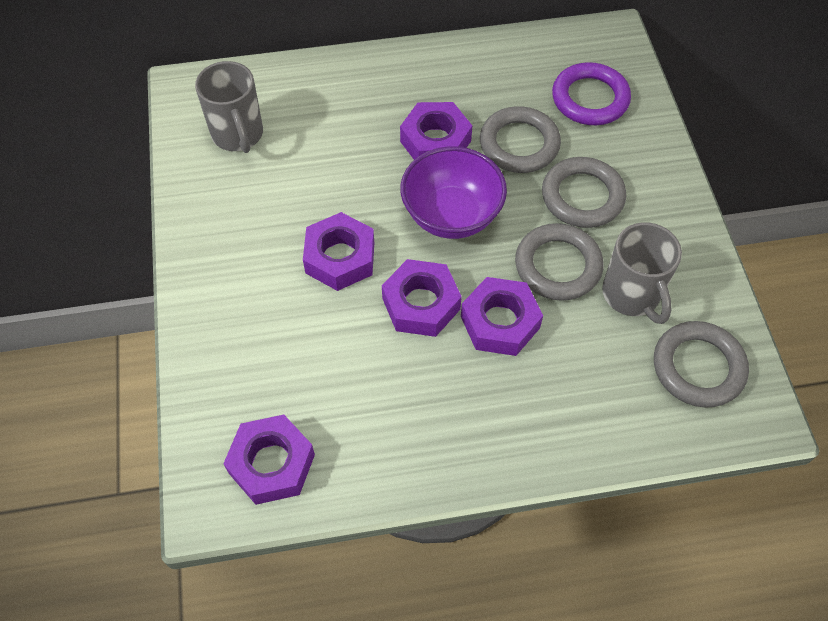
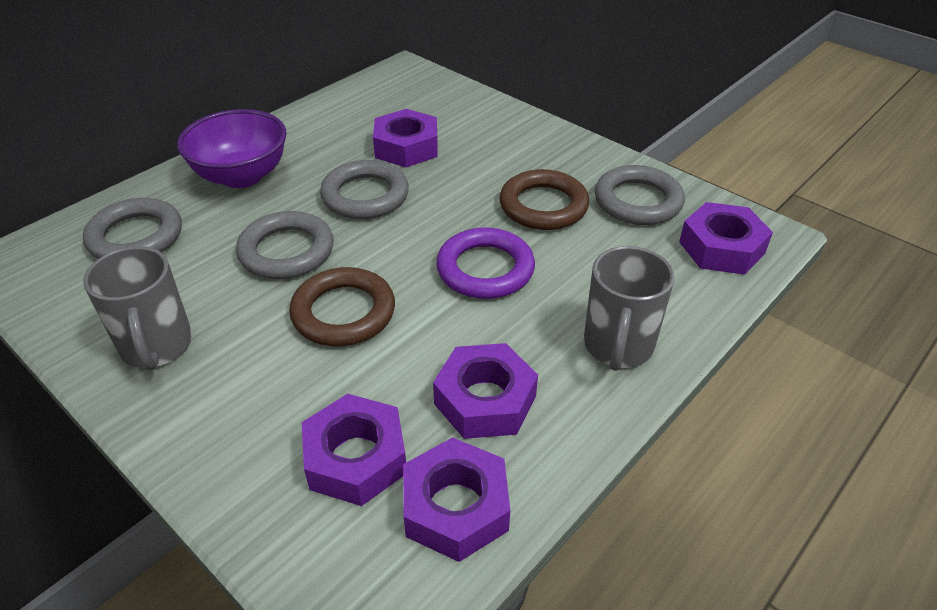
brown ring: 0 -> 2

